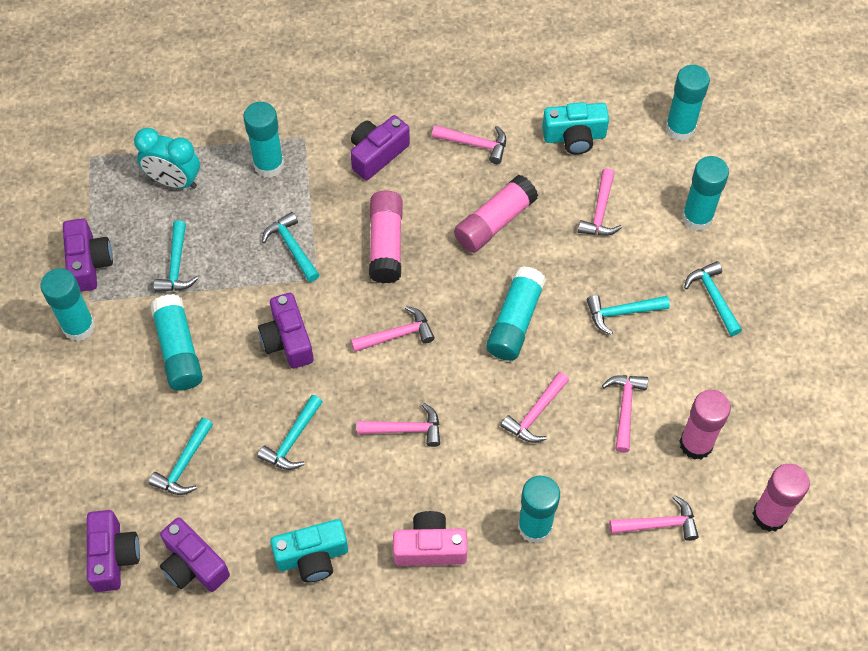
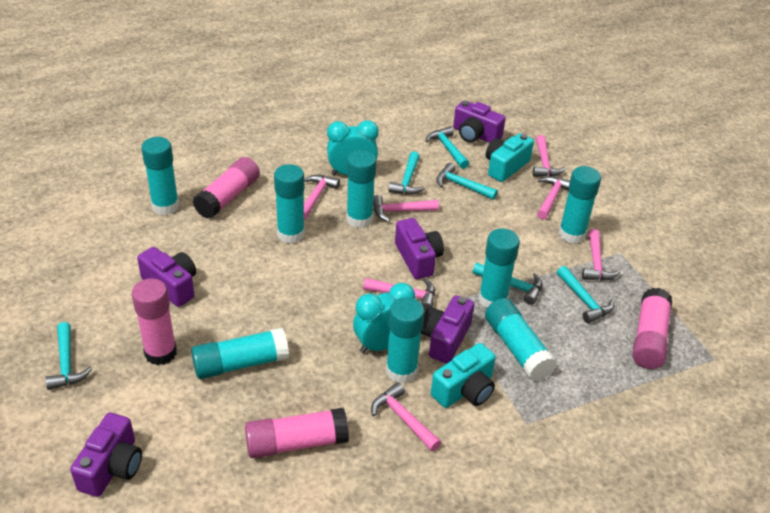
pink camera: 1 -> 0
turquoise clock: 1 -> 2
turquoise glue stick: 7 -> 8

